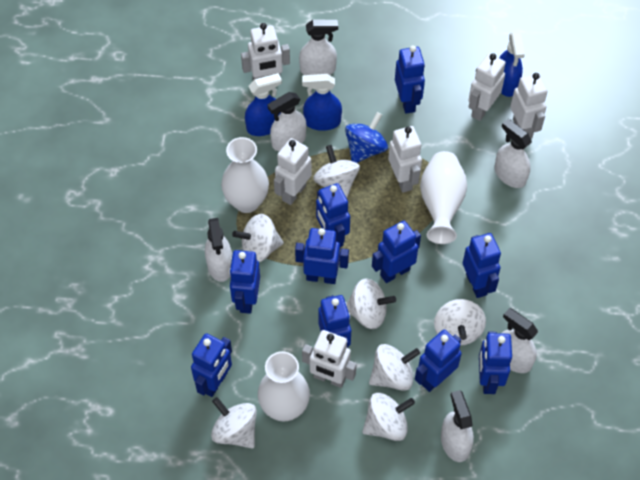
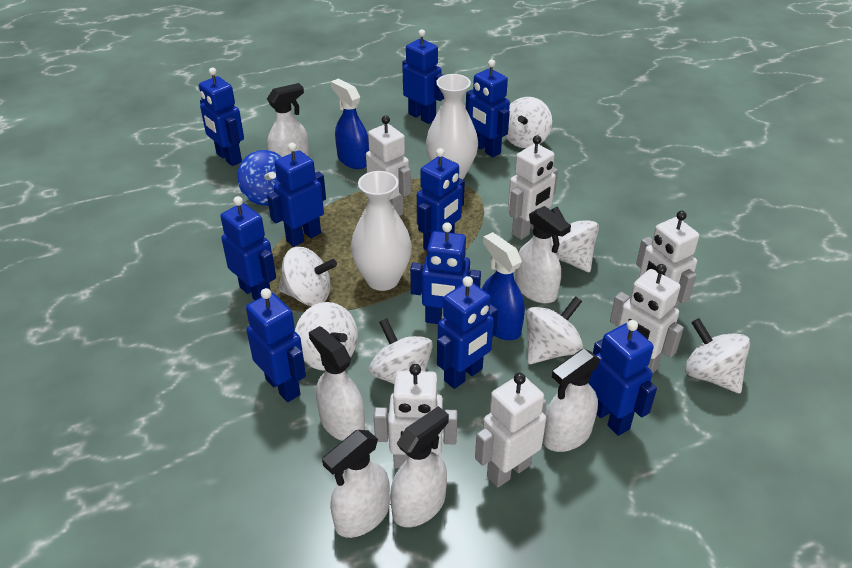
blue spray bottle: 3 -> 2
white vase: 3 -> 2

